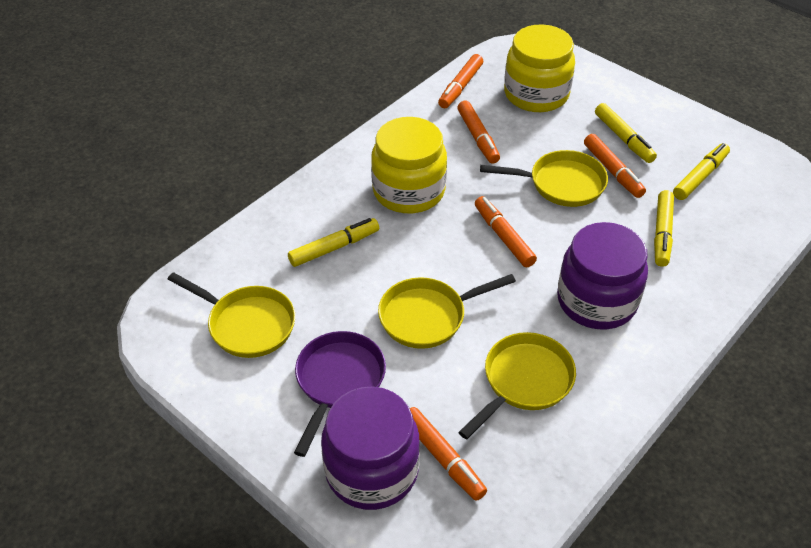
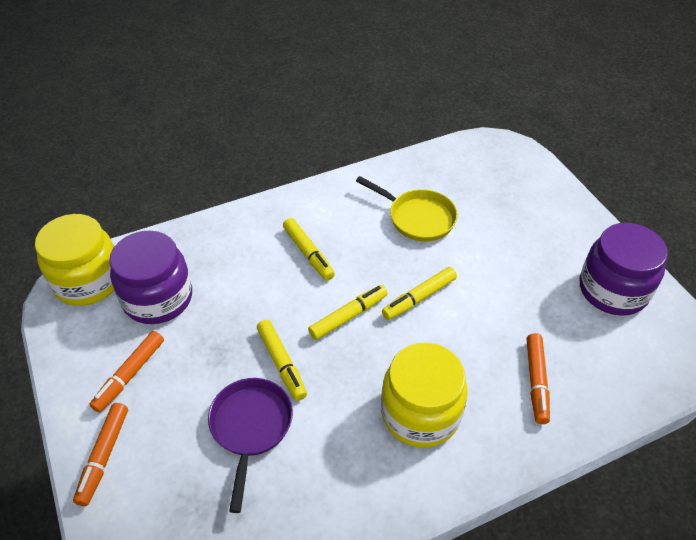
orange marker: 5 -> 3
yellow pan: 4 -> 1

